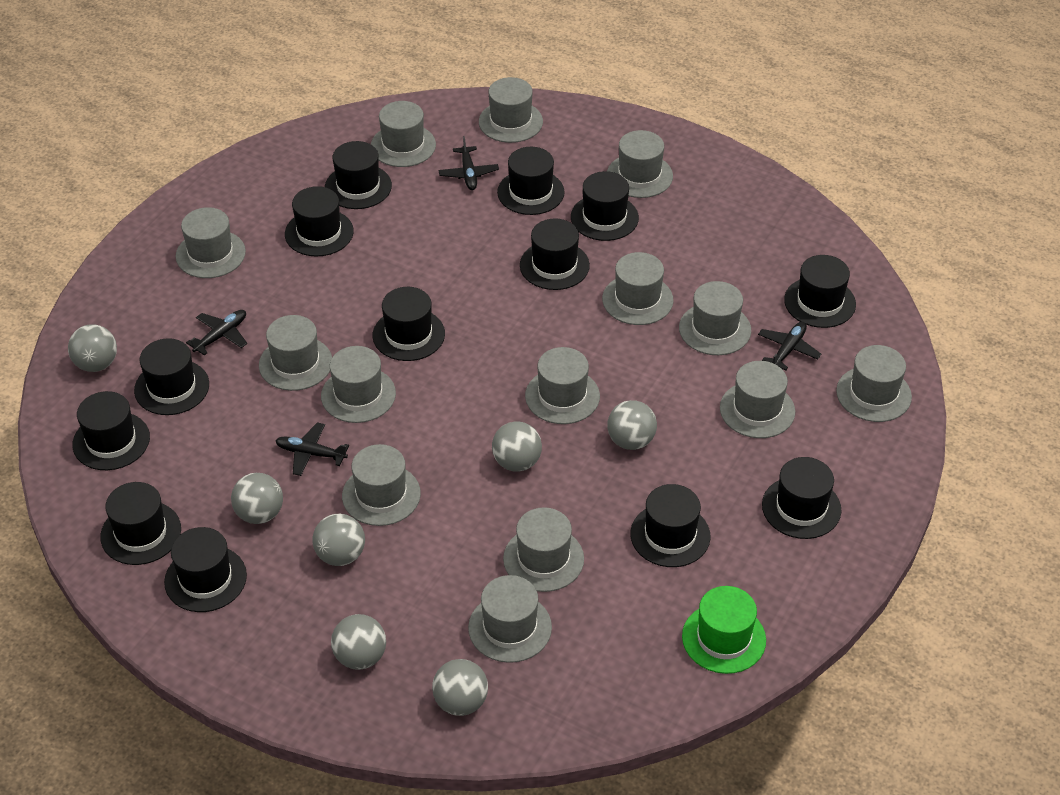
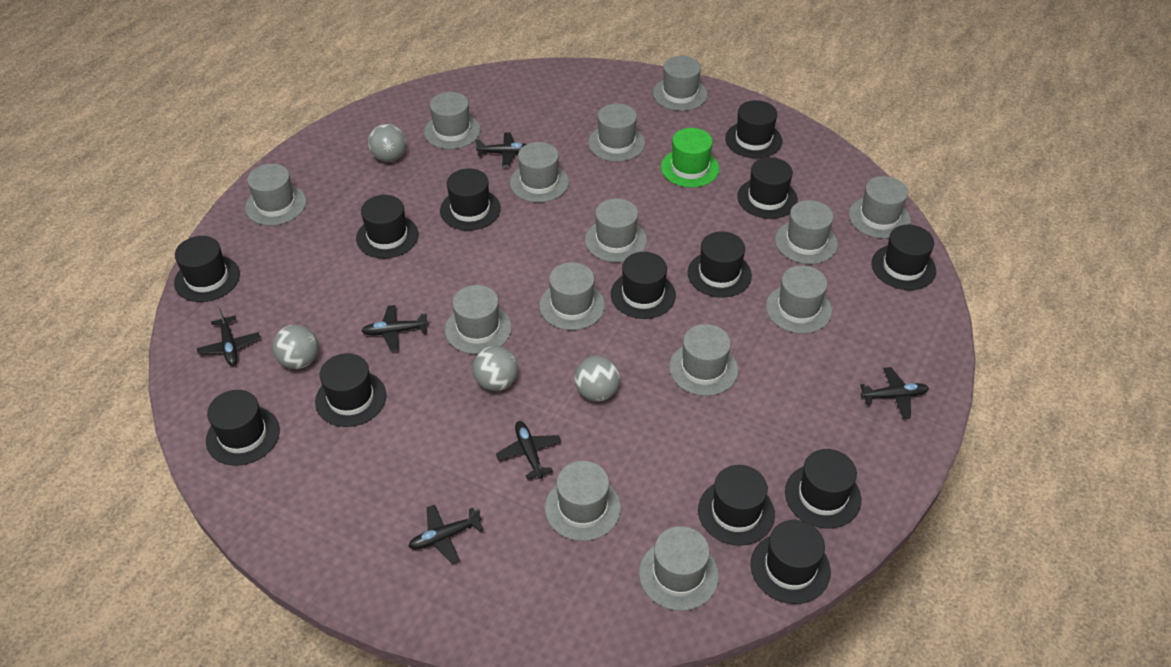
black plane: 4 -> 6
grey ball: 7 -> 4

